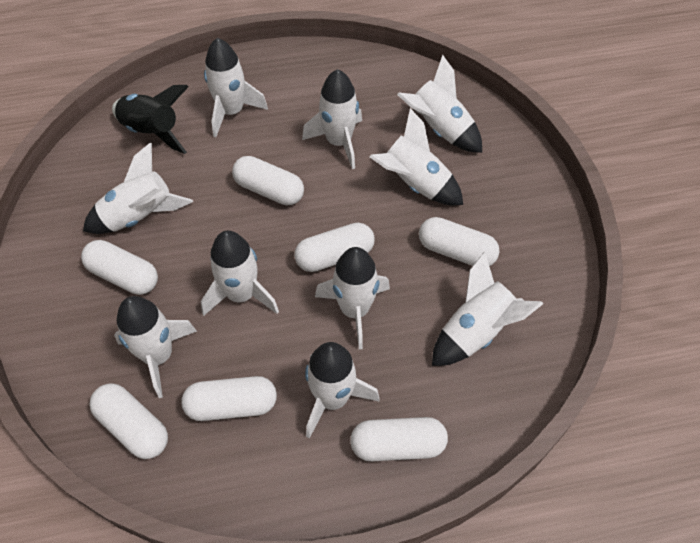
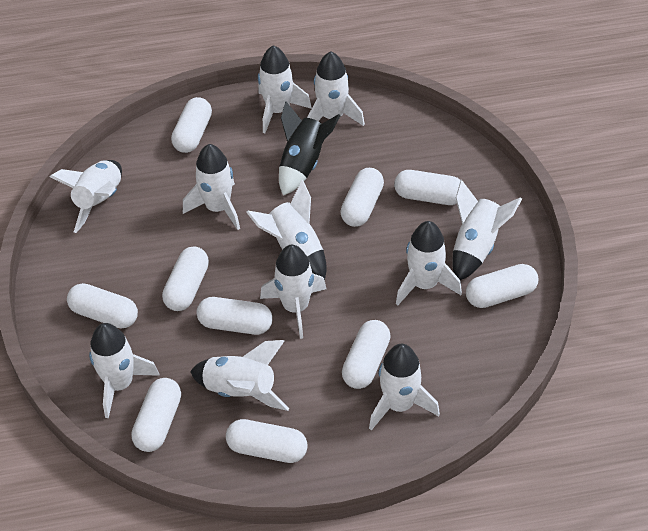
white capsule: 7 -> 10
white rocket: 10 -> 11

